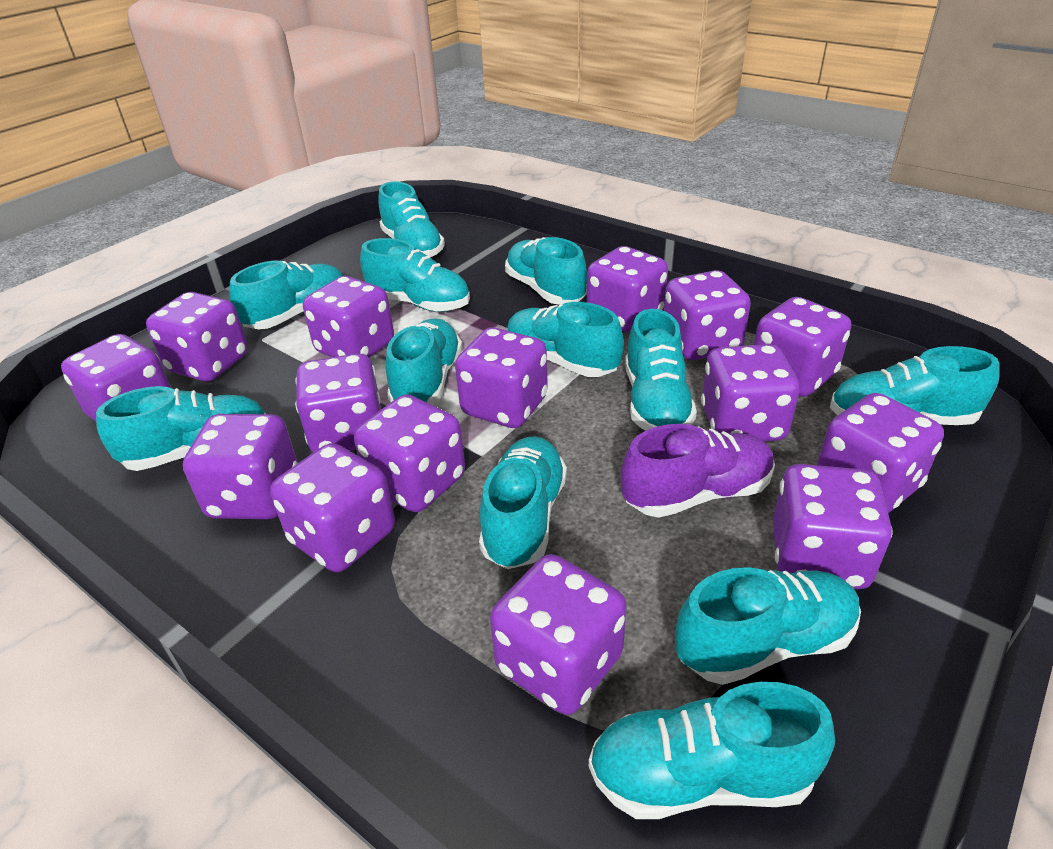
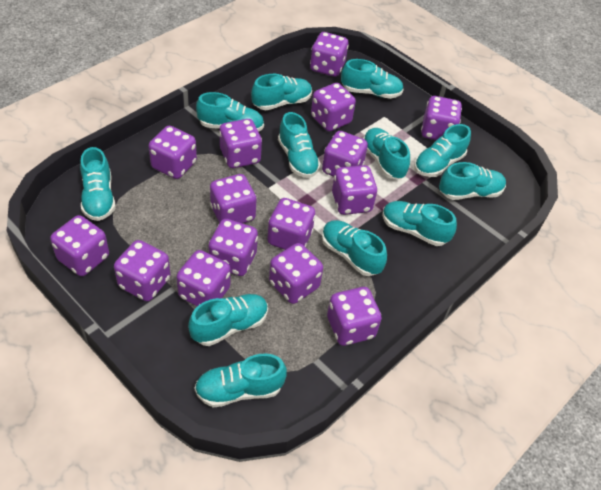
purple shoe: 1 -> 0

